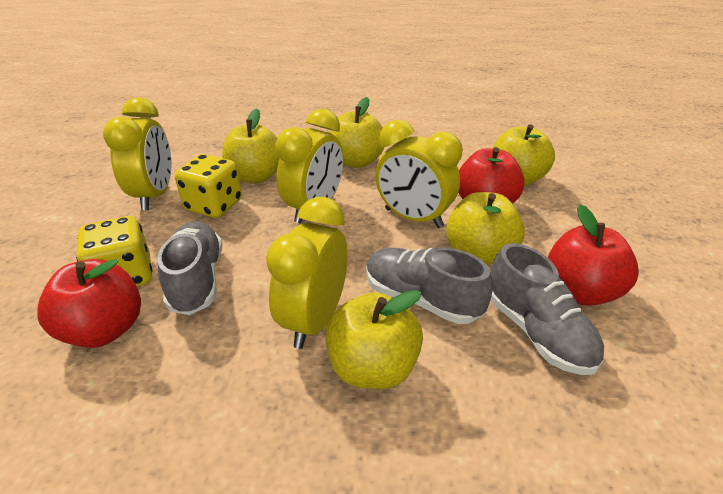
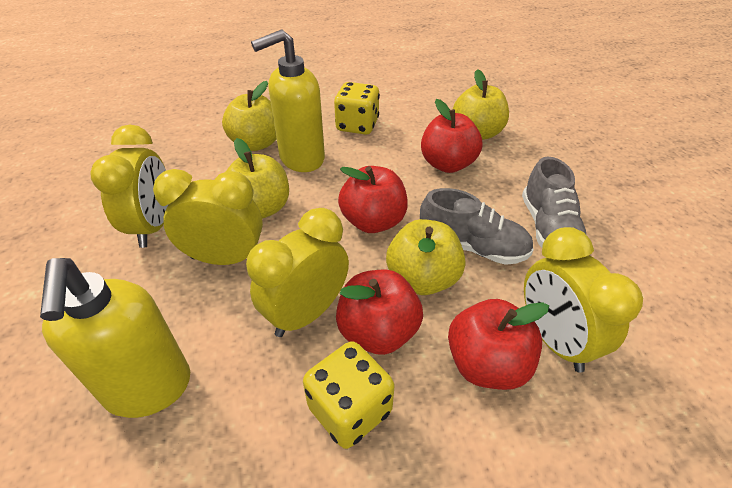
grey shoe: 3 -> 2
red apple: 3 -> 4
yellow apple: 5 -> 4
yellow soap dispenser: 0 -> 2

